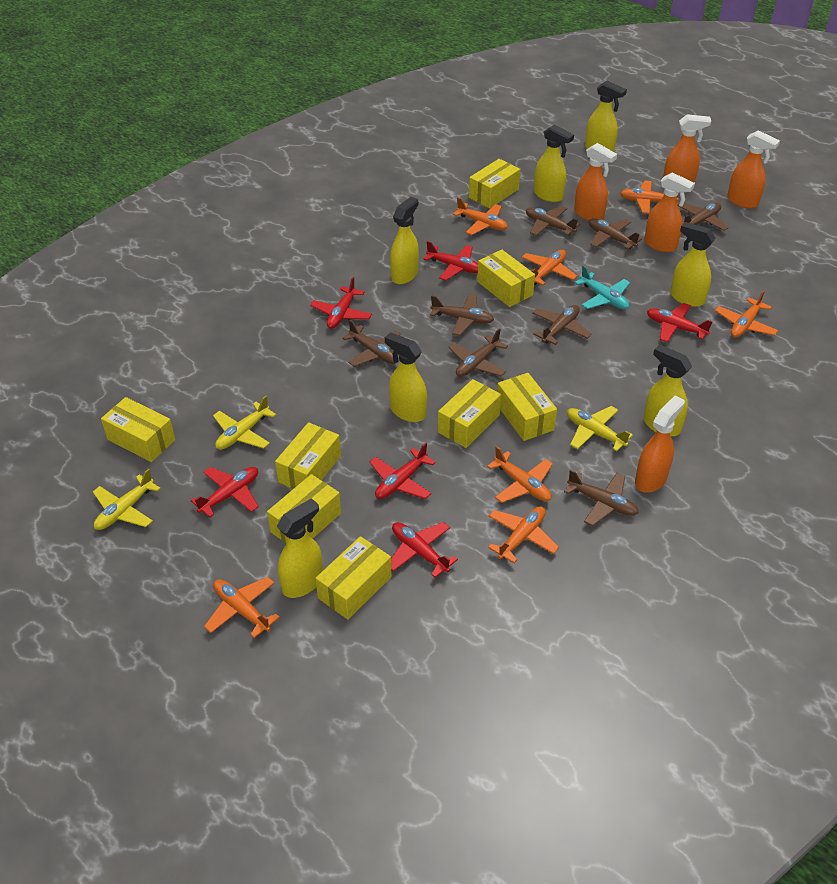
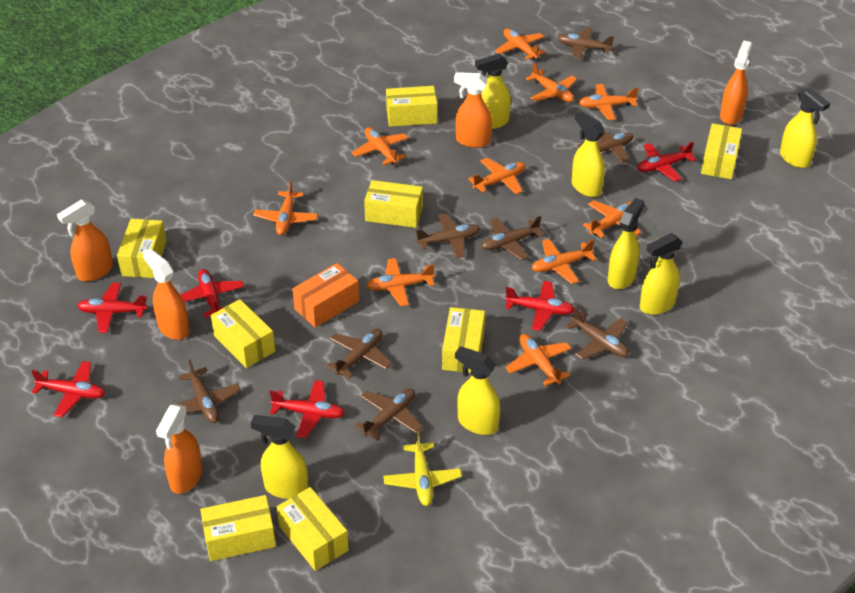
orange box: 0 -> 1
orange plane: 7 -> 10
turquoise plane: 1 -> 0
yellow plane: 3 -> 1

